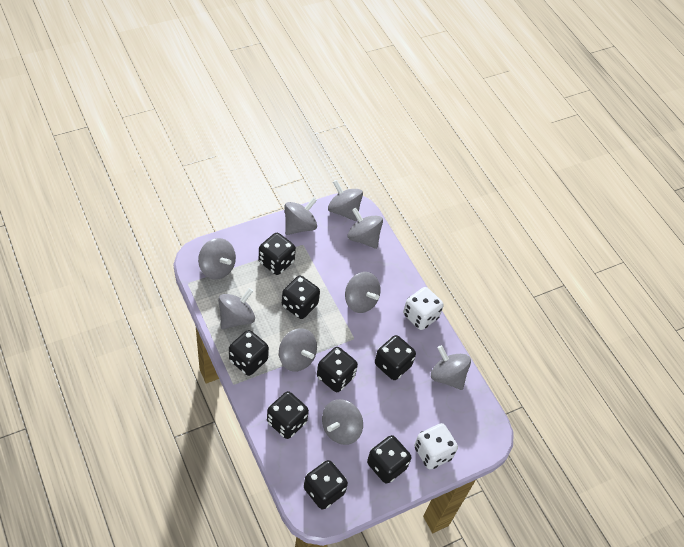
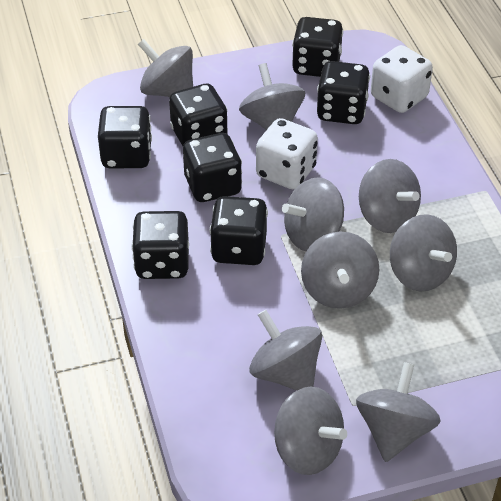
black dice: 8 -> 7

